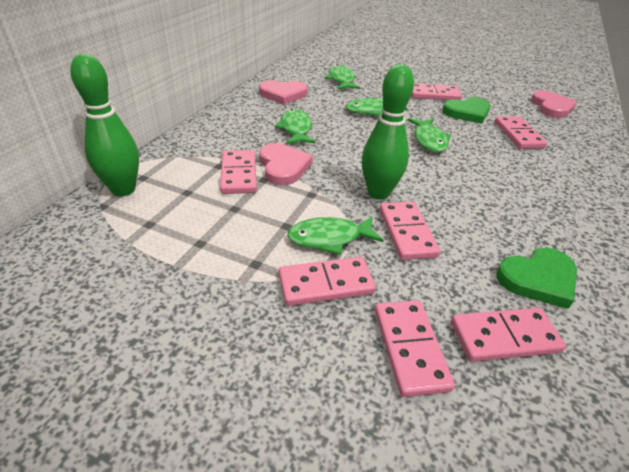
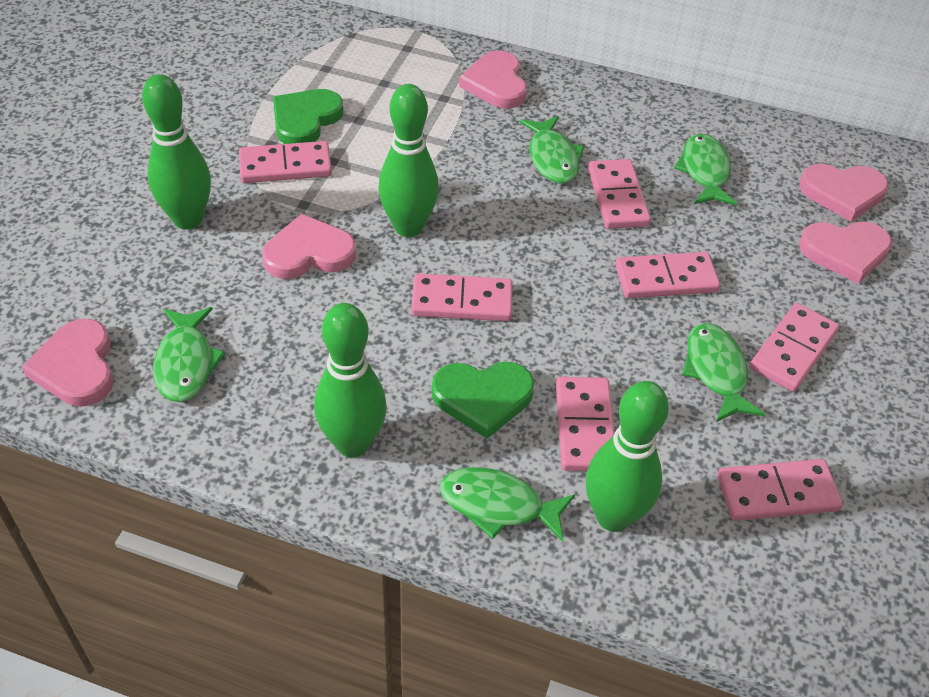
green bowling pin: 2 -> 4
pink heart: 3 -> 5

